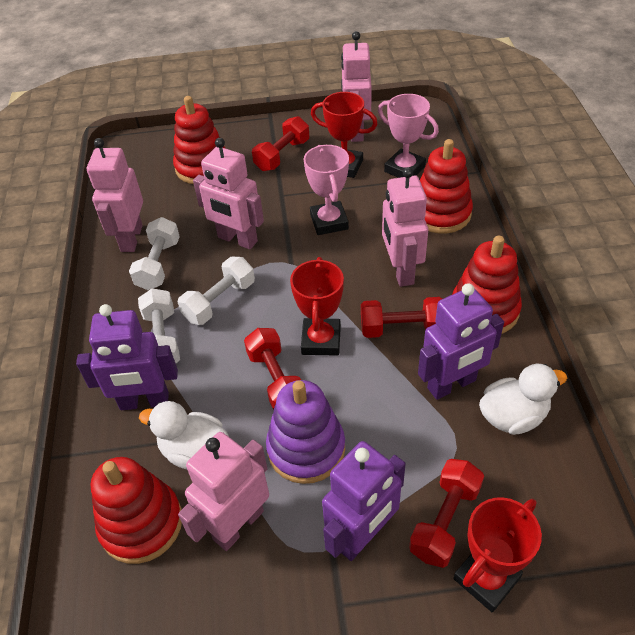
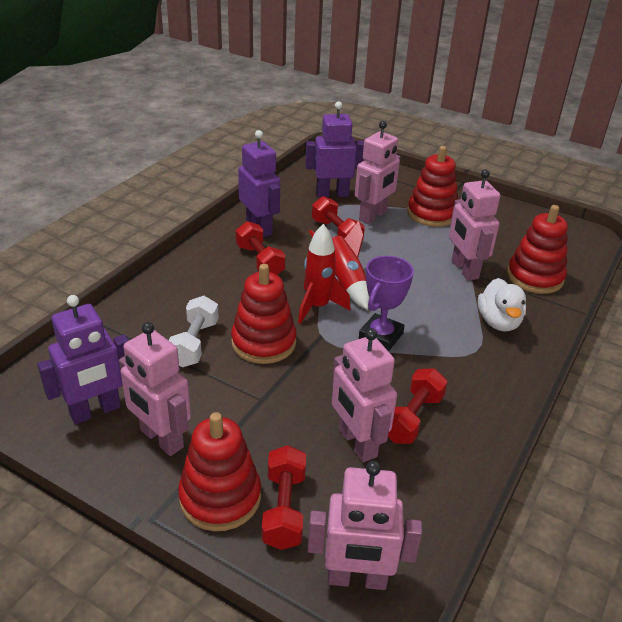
pink trophy: 2 -> 0
purple stacking toy: 1 -> 0
purple trophy: 0 -> 1
red rocket: 0 -> 2
red trophy: 3 -> 0
white duck: 2 -> 1
white dumbbell: 3 -> 1

